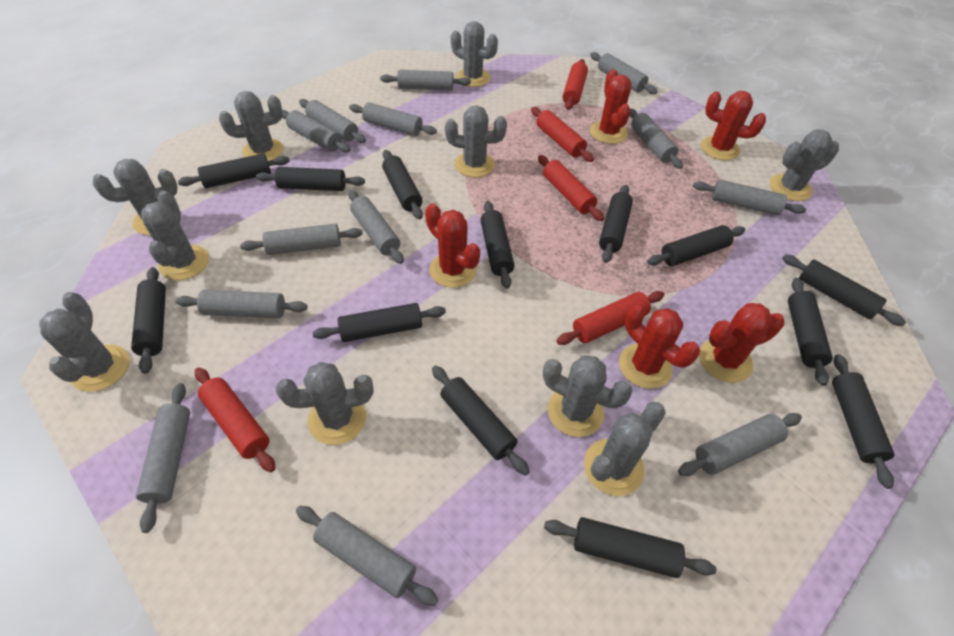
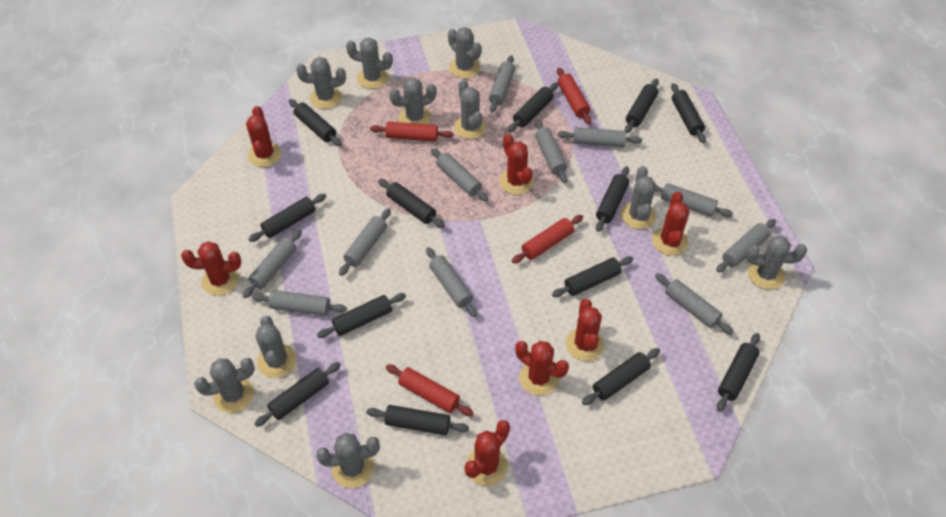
grey rolling pin: 13 -> 11
red cactus: 5 -> 7
red rolling pin: 5 -> 4

